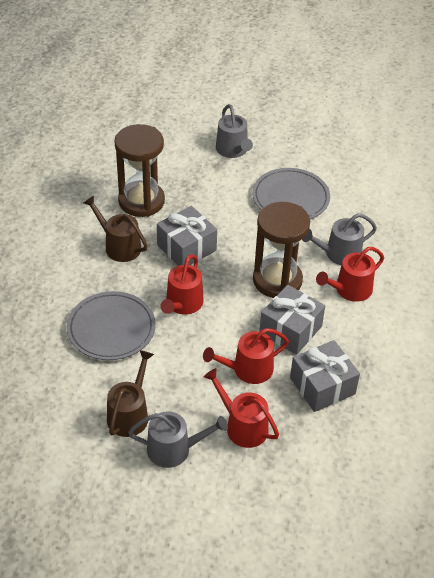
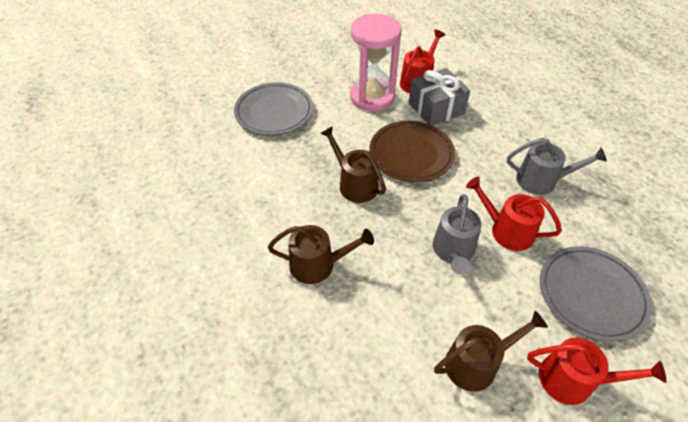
brown hourglass: 2 -> 0
brown plate: 0 -> 1
brown watering can: 2 -> 3
grey gift: 3 -> 1
grey watering can: 3 -> 2
pink hourglass: 0 -> 1
red watering can: 4 -> 3

